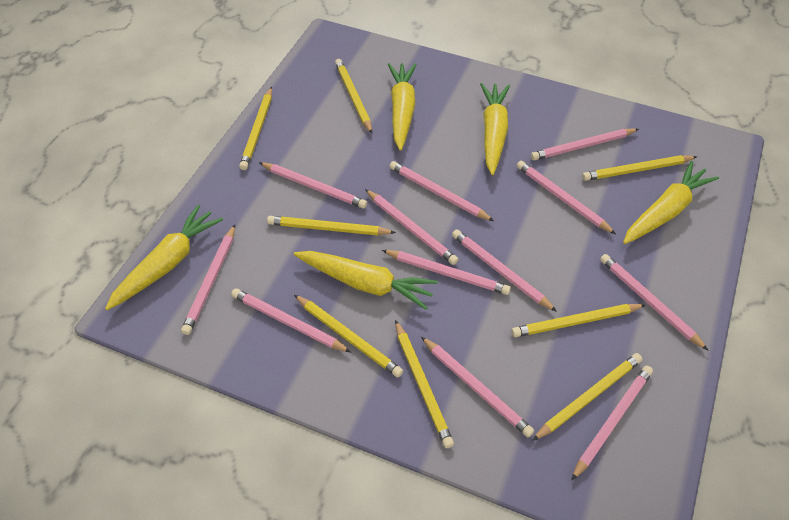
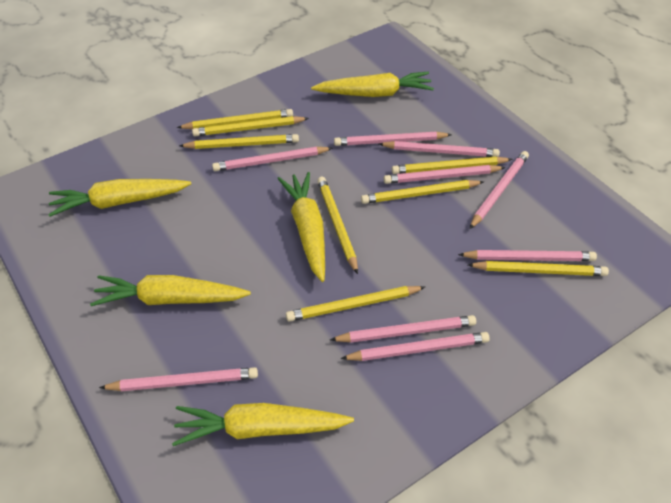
pink pencil: 12 -> 9

